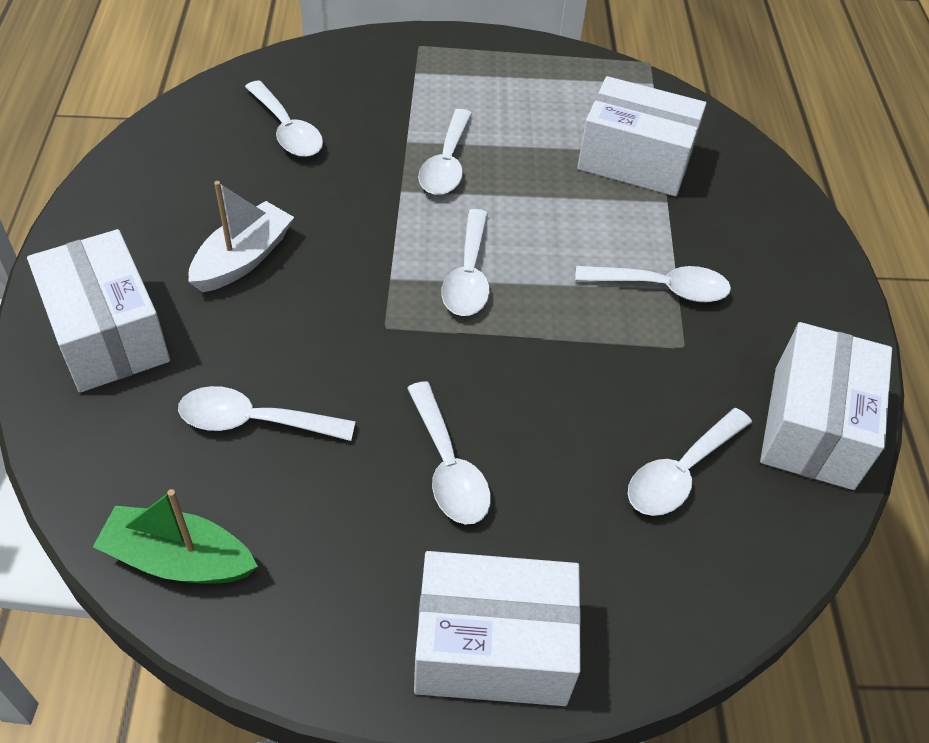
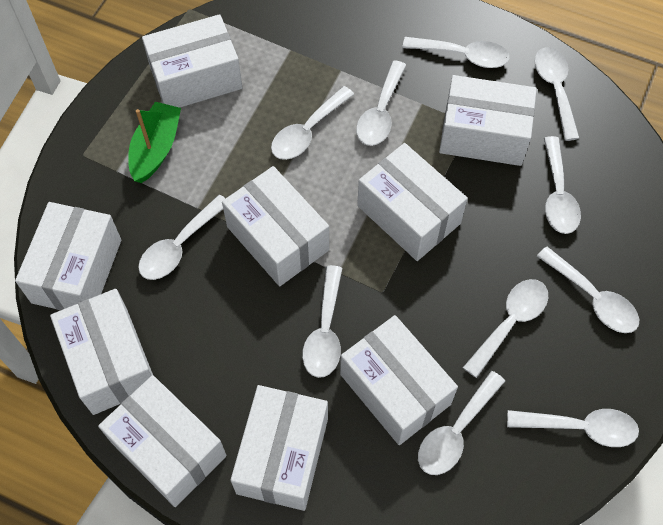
white boat: 1 -> 0
white box: 4 -> 9
white spoon: 7 -> 11

